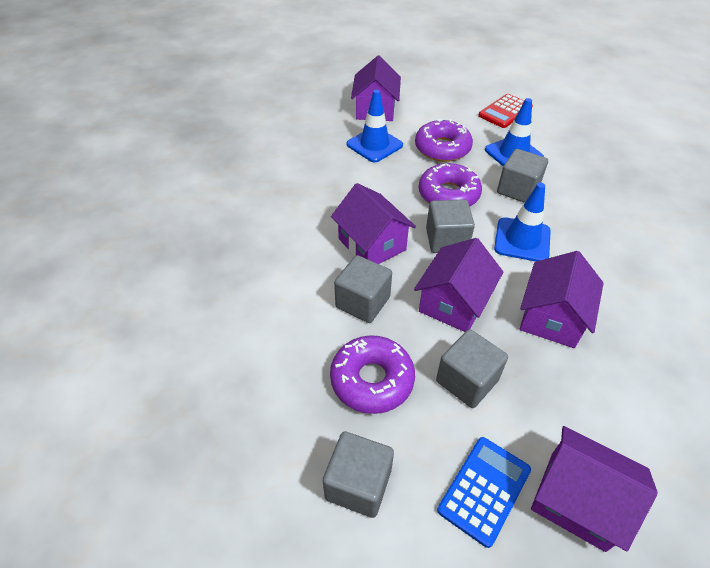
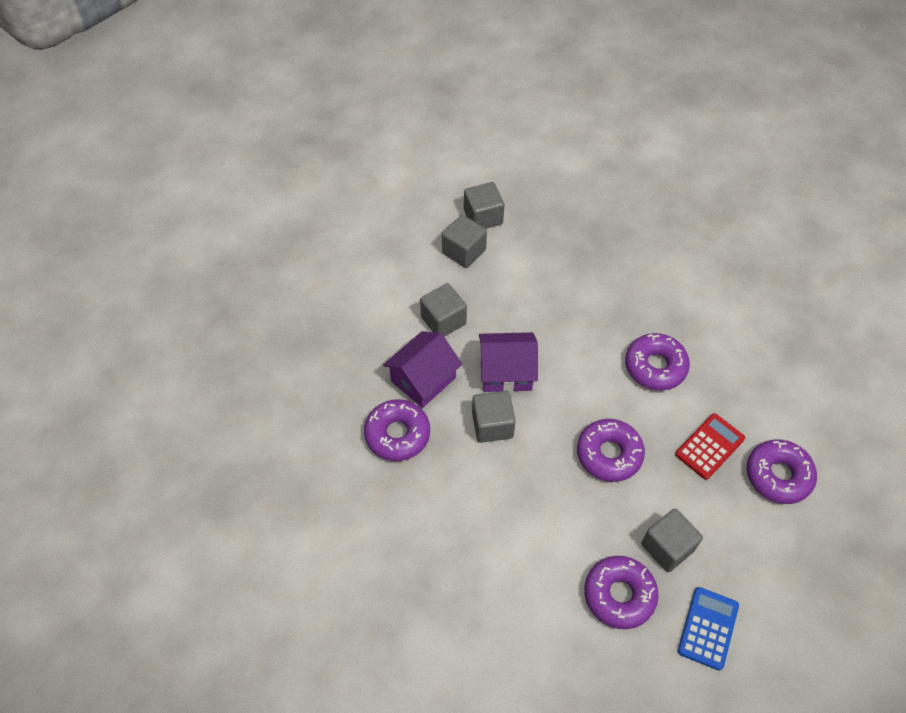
blue traffic cone: 3 -> 0
purple donut: 3 -> 5
purple house: 5 -> 2

